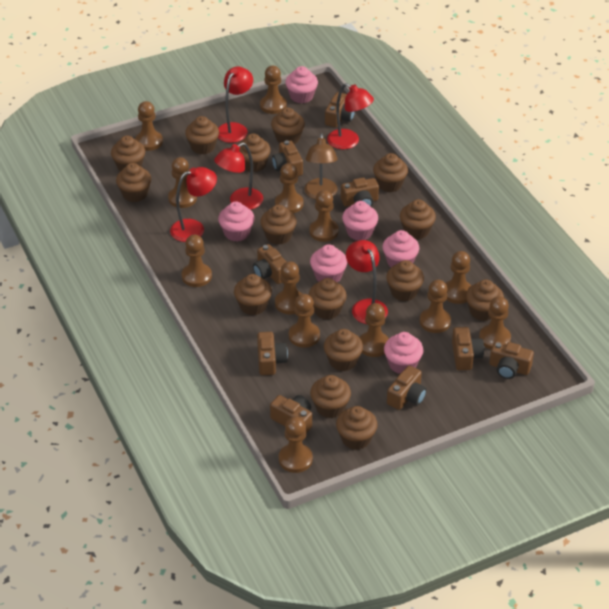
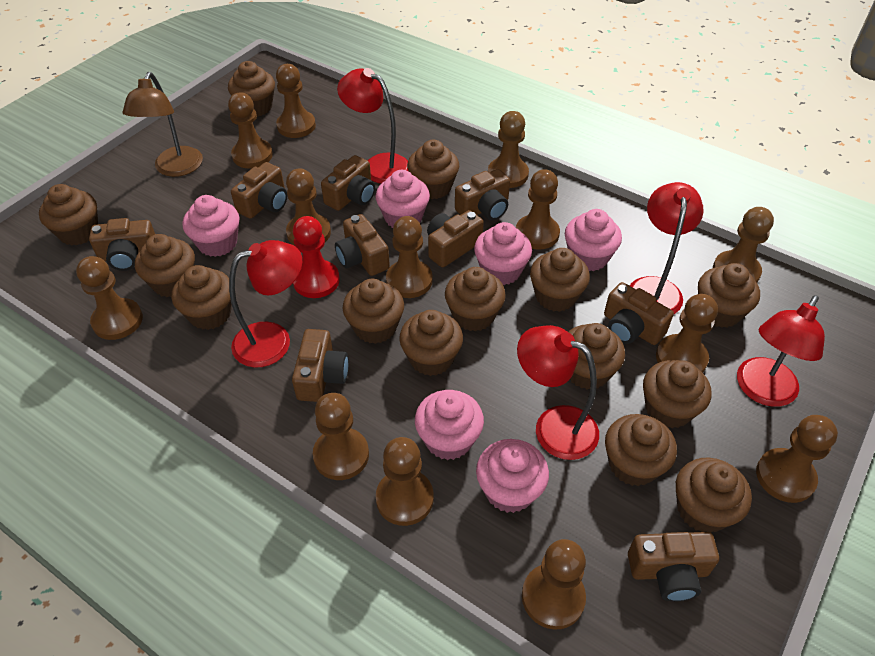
brown cupcake: 15 -> 14
red pawn: 0 -> 1

